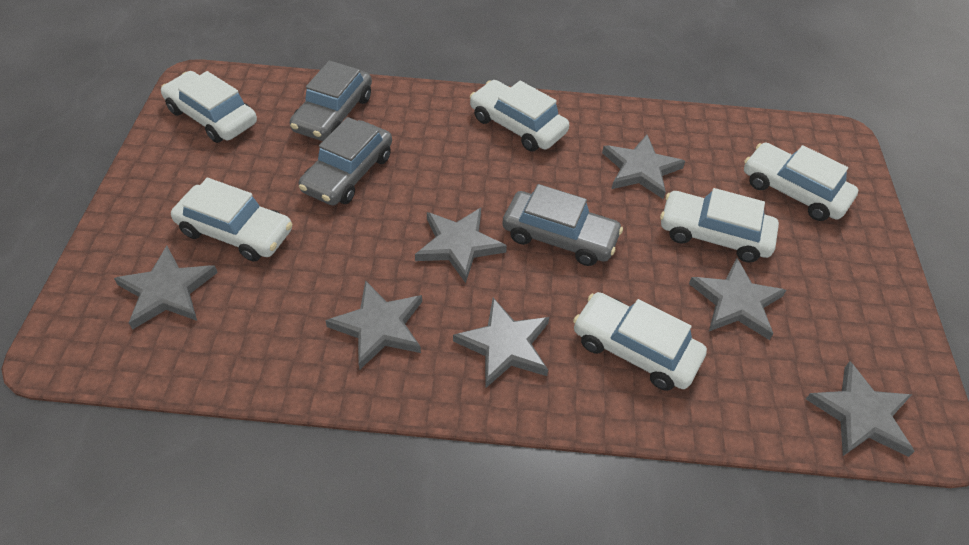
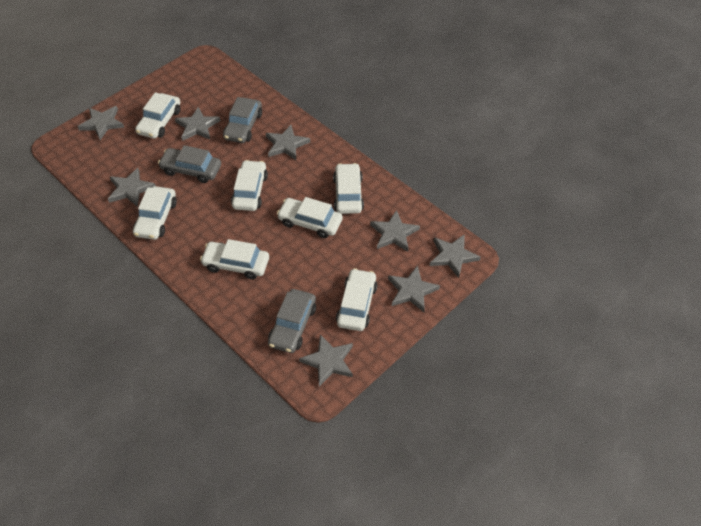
grey star: 7 -> 8
white car: 6 -> 7

